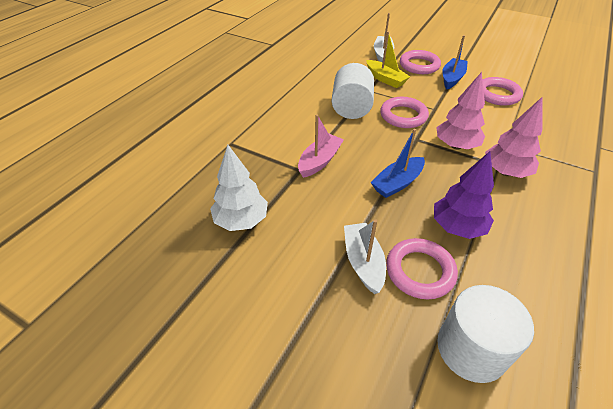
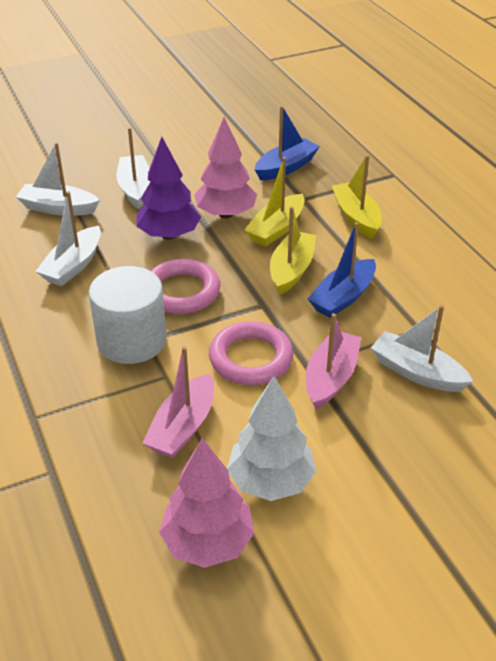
pink boat: 1 -> 2
pink ring: 4 -> 2
white boat: 2 -> 4
white cylinder: 2 -> 1
yellow boat: 1 -> 3

